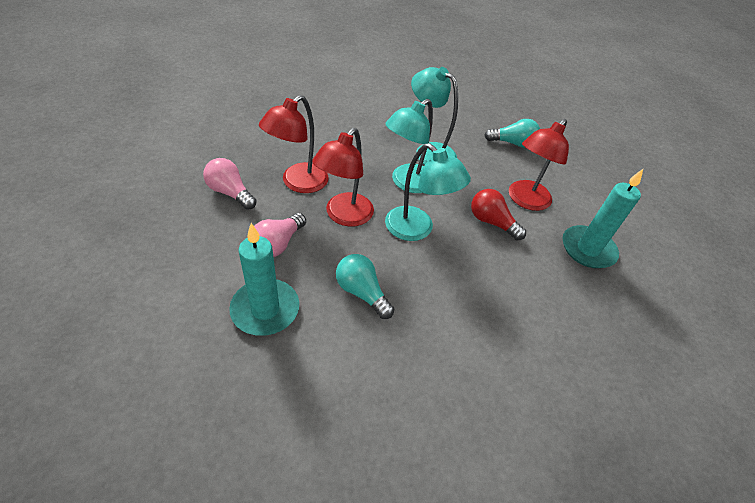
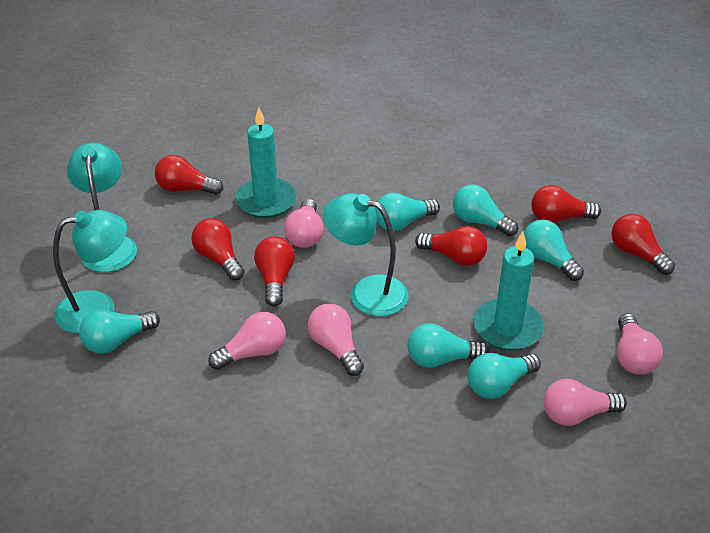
pink light bulb: 2 -> 5
red lamp: 3 -> 0
red light bulb: 1 -> 6
turquoise light bulb: 2 -> 6

